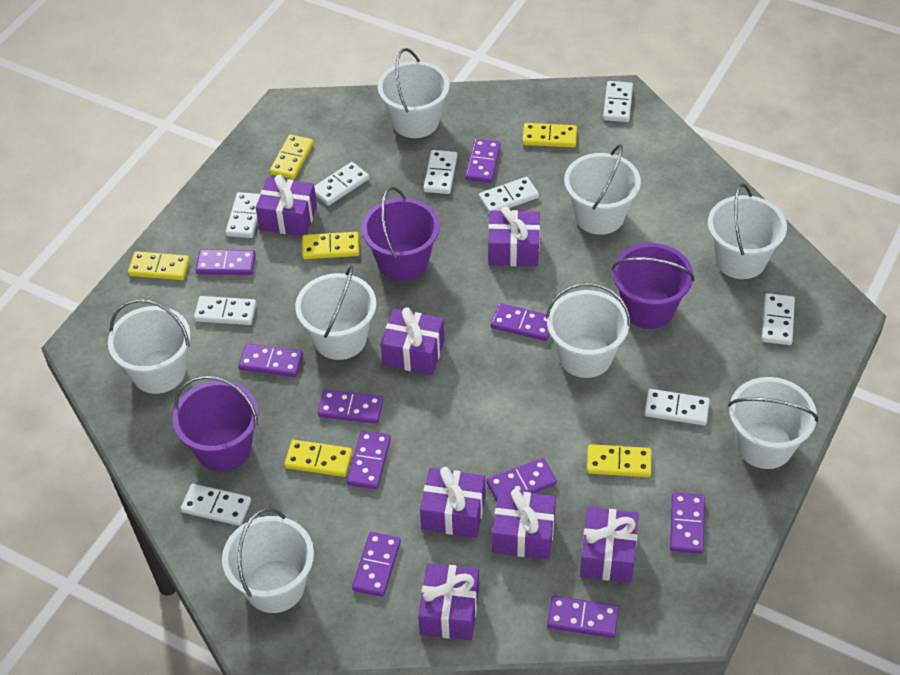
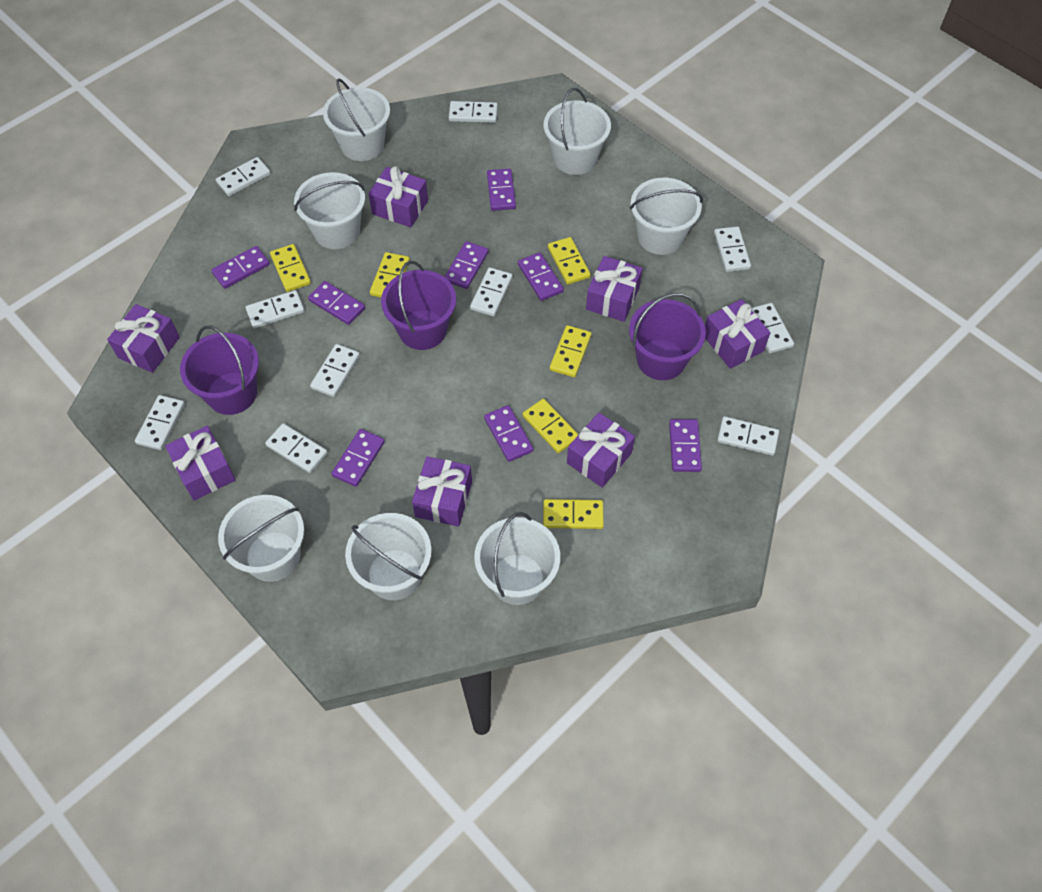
purple domino: 10 -> 8
white bucket: 8 -> 7
white domino: 9 -> 10

